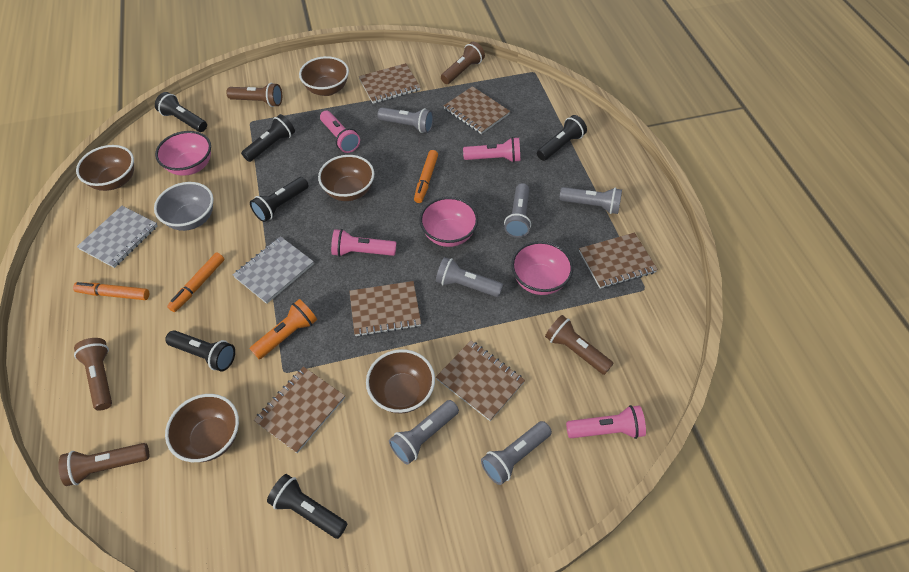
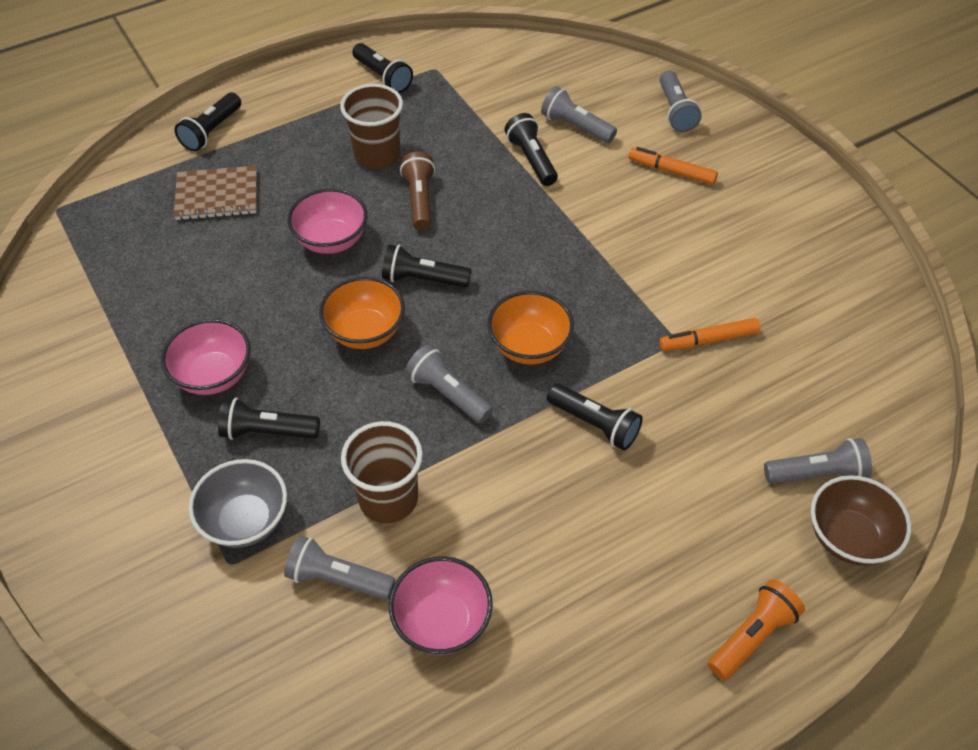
brown bowl: 5 -> 1
brown cup: 0 -> 2
brown flashlight: 5 -> 1
brown notebook: 6 -> 1
grey flashlight: 6 -> 5
grey notebook: 2 -> 0
orange bowl: 0 -> 2
orange marker: 3 -> 2
pink flashlight: 4 -> 0

